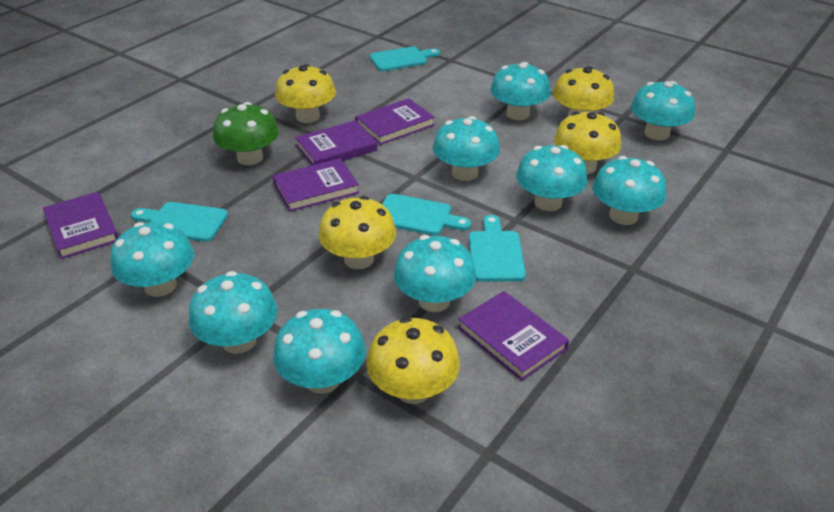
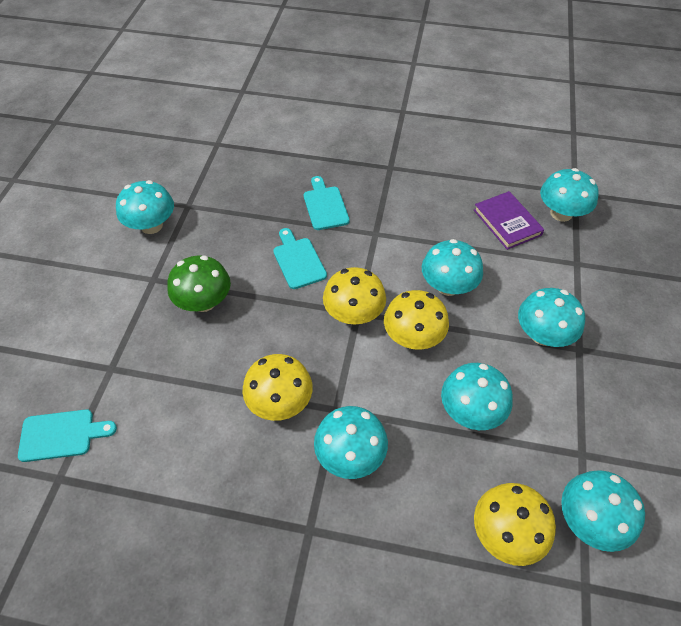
purple book: 5 -> 1
turquoise cutting board: 4 -> 3
turquoise mushroom: 9 -> 7
yellow mushroom: 5 -> 4

